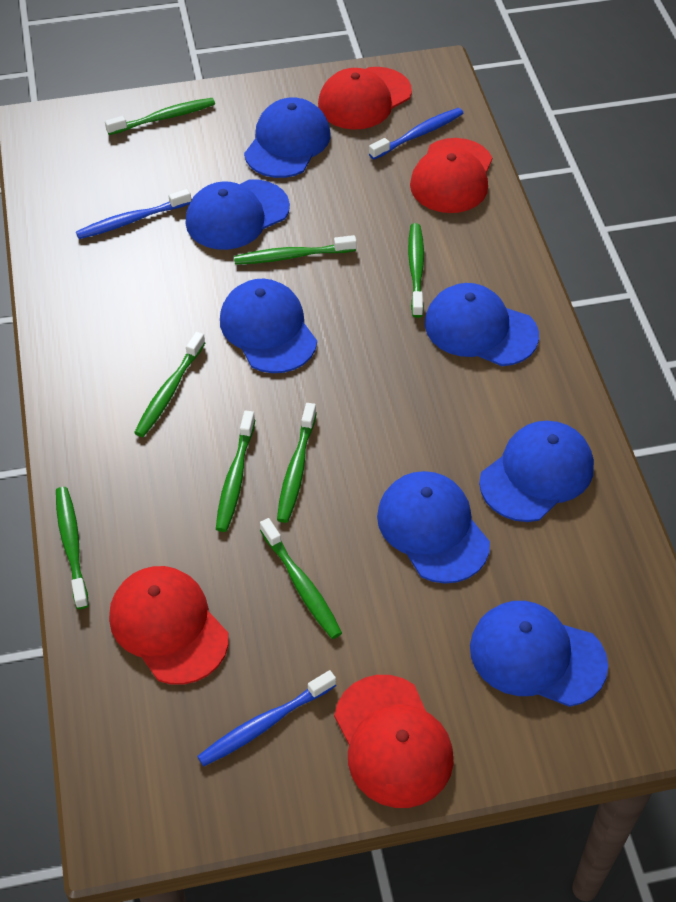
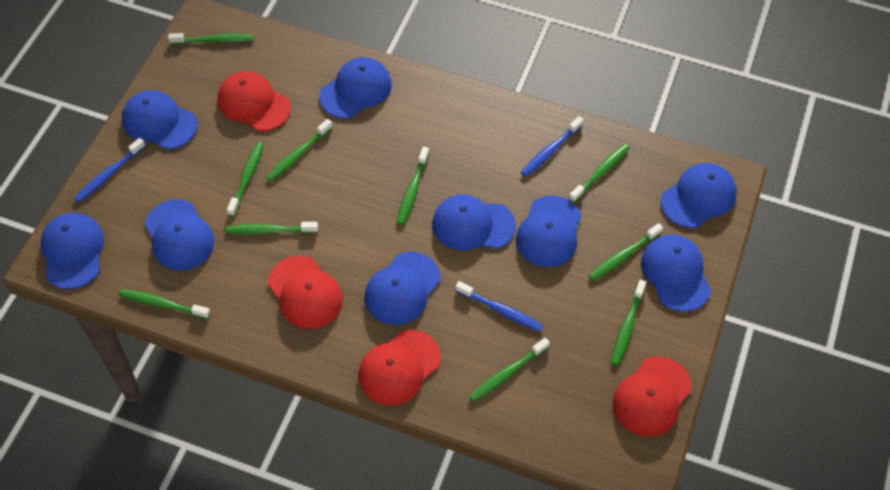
blue cap: 7 -> 9
green toothbrush: 8 -> 10

